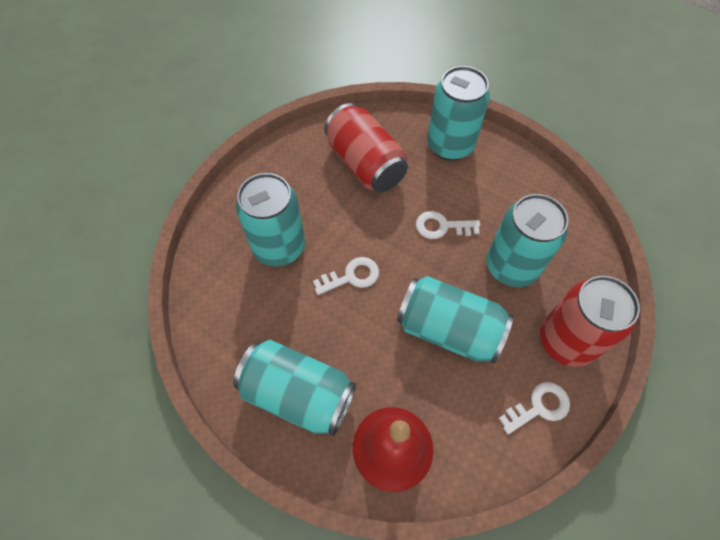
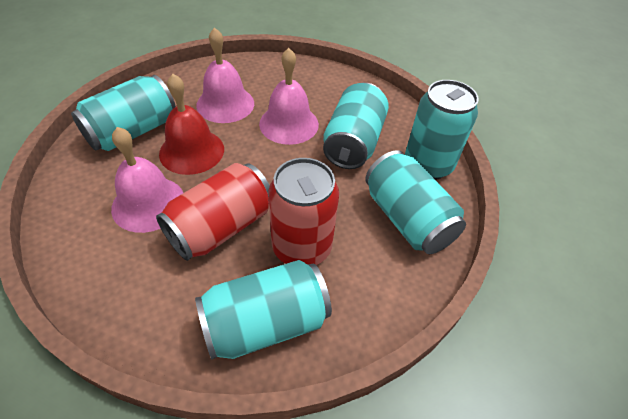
pink bell: 0 -> 3
white key: 3 -> 0

